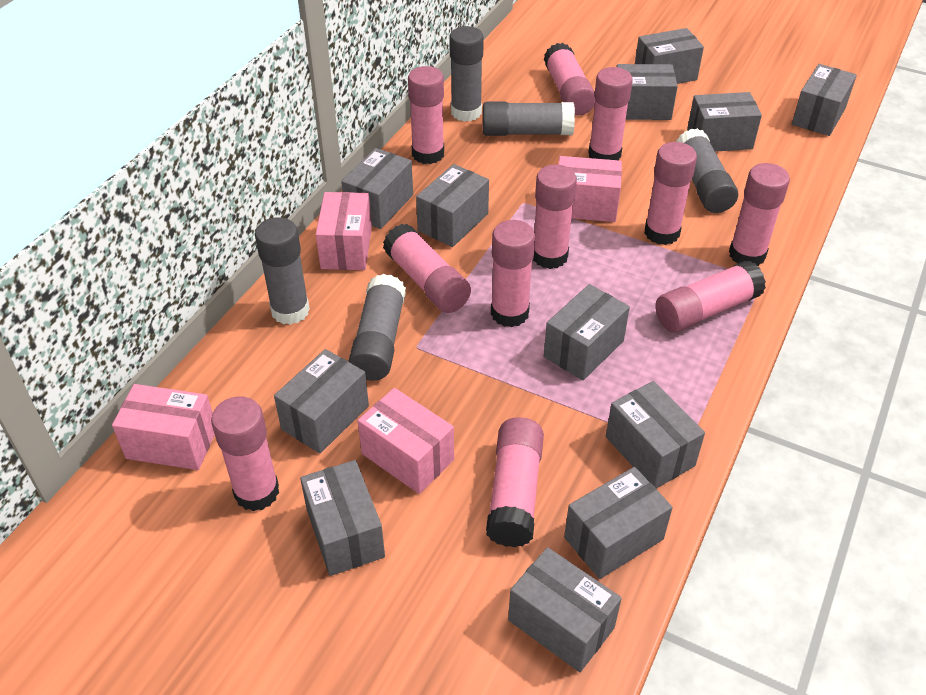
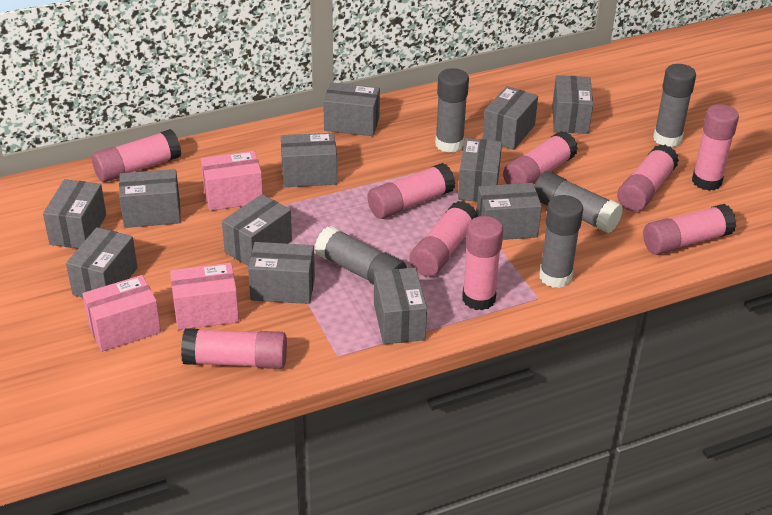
pink box: 4 -> 3
pink glue stick: 11 -> 9

